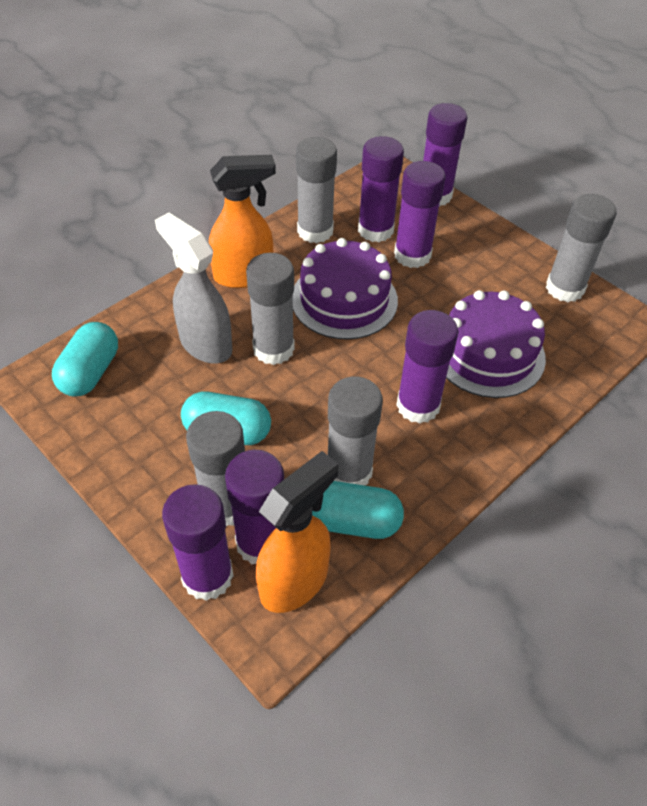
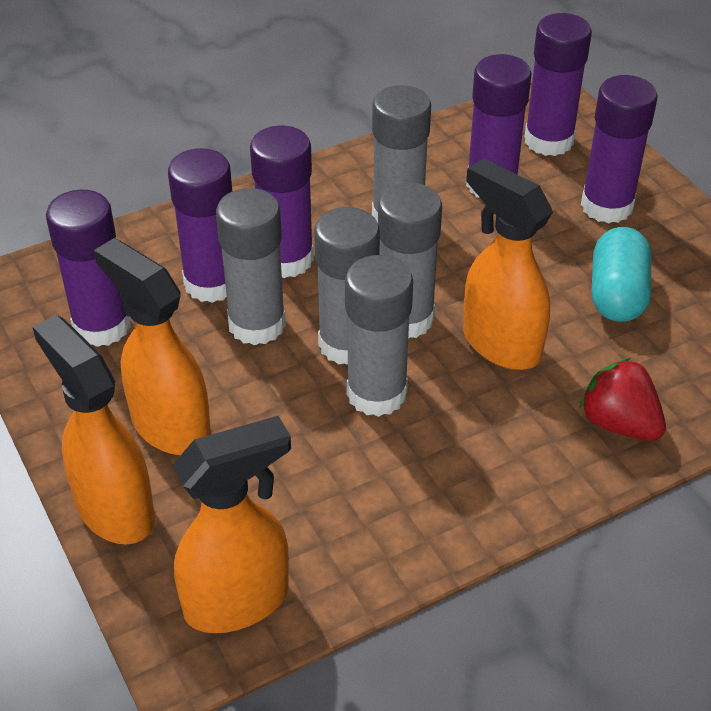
grey spray bottle: 1 -> 0
orange spray bottle: 2 -> 4
purple cake: 2 -> 0
red strawberry: 0 -> 1
turquoise capsule: 3 -> 1

